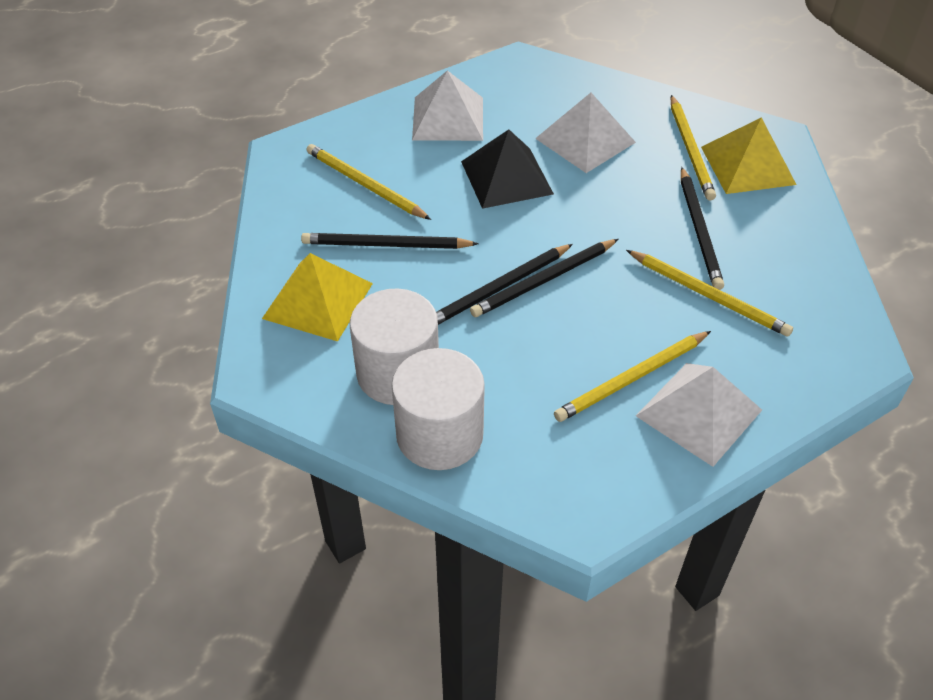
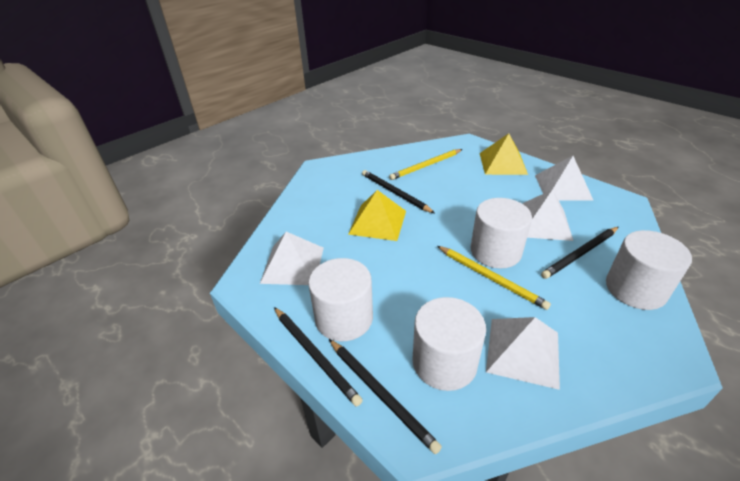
black pyramid: 1 -> 0
white cylinder: 2 -> 4
white pyramid: 3 -> 4
yellow pencil: 4 -> 2

